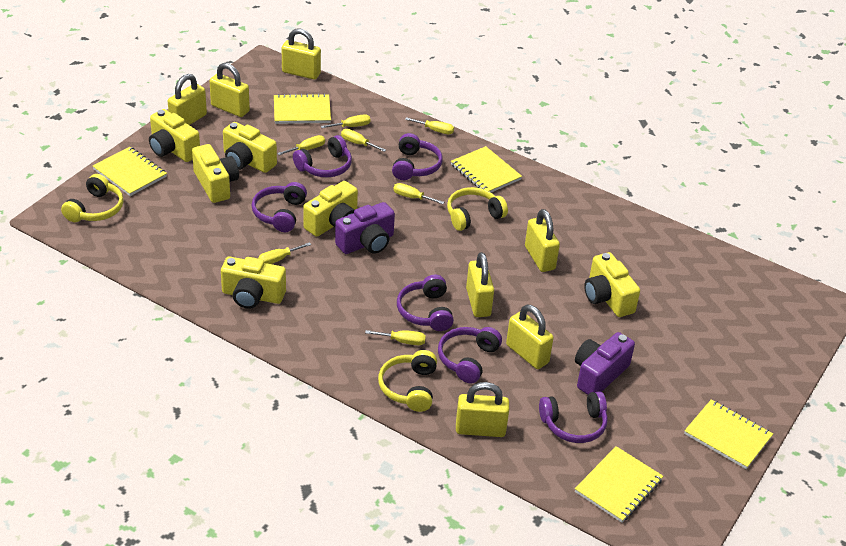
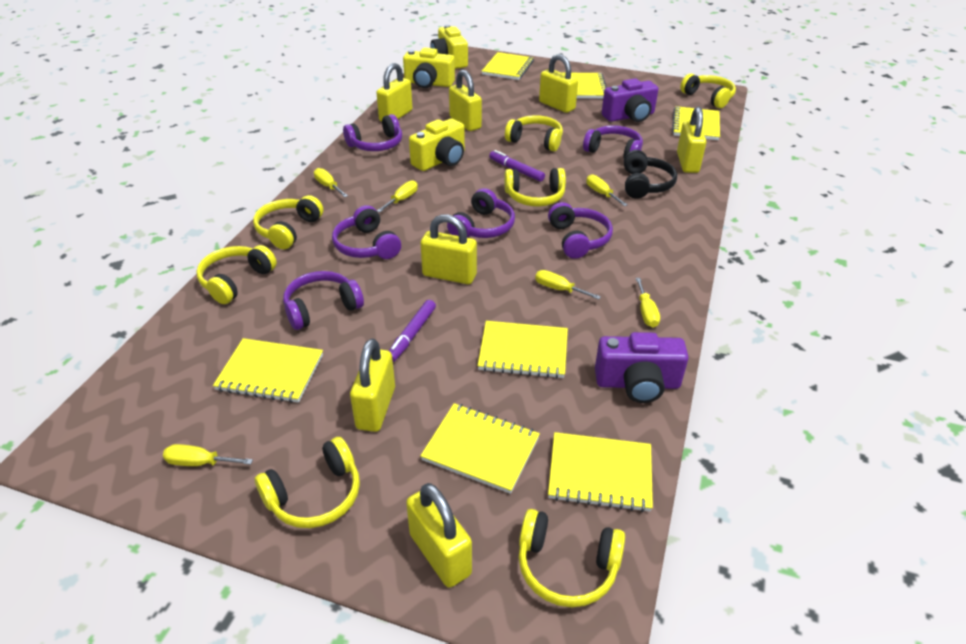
black headphones: 0 -> 1
purple marker: 0 -> 2
yellow camera: 6 -> 3
yellow headphones: 3 -> 7
yellow notebook: 5 -> 7
yellow screwdriver: 7 -> 6

